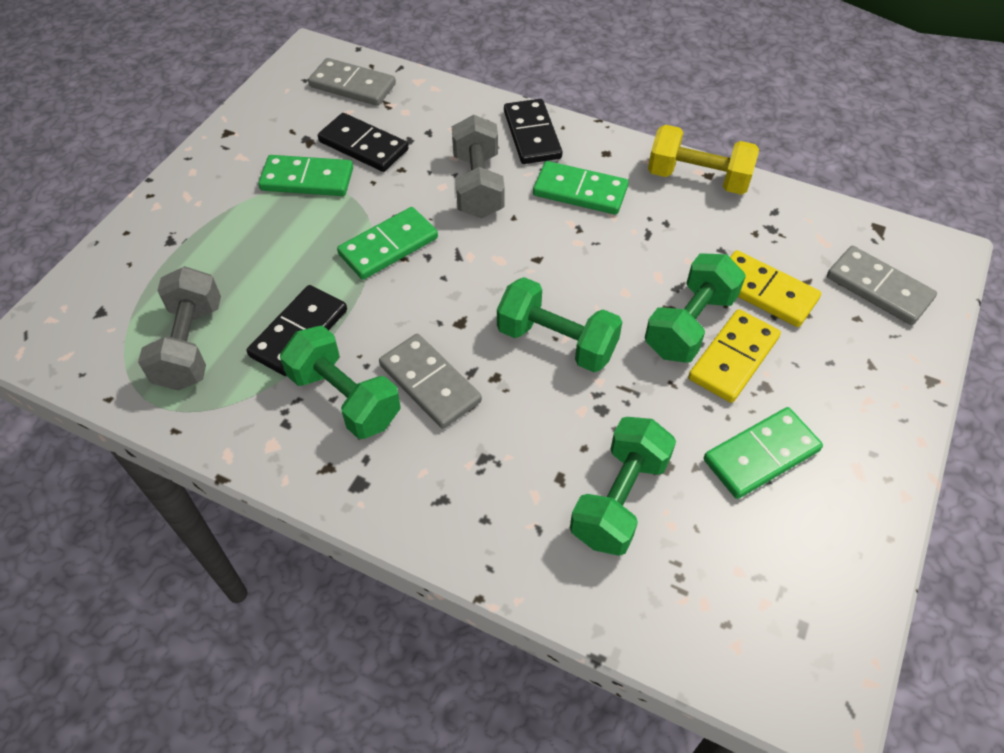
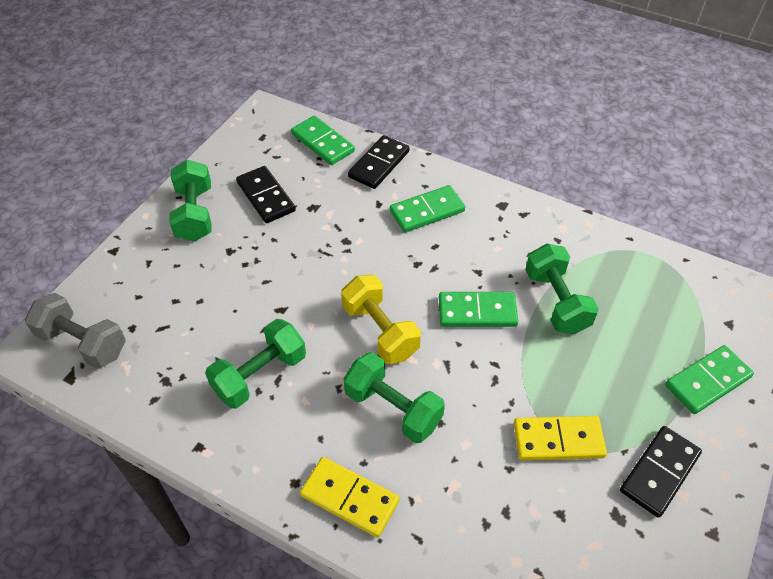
grey domino: 3 -> 0
grey dumbbell: 2 -> 1

